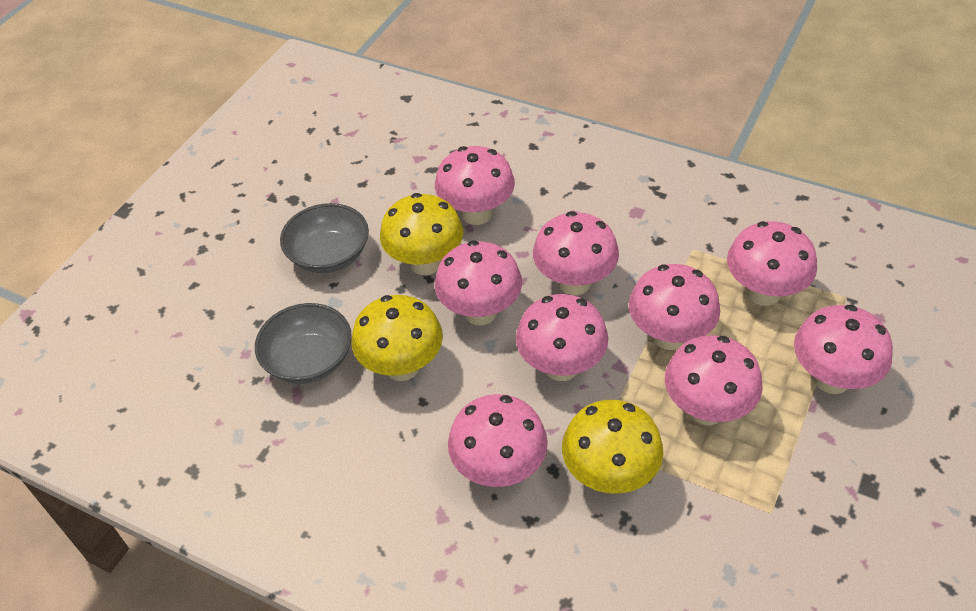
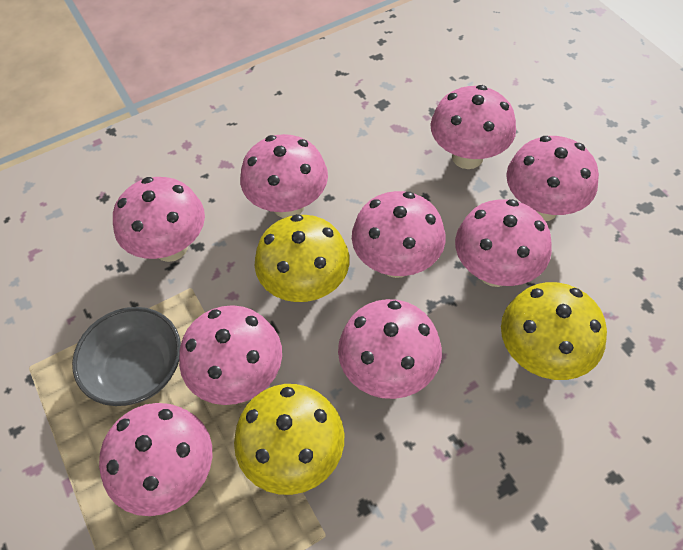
grey bowl: 2 -> 1

